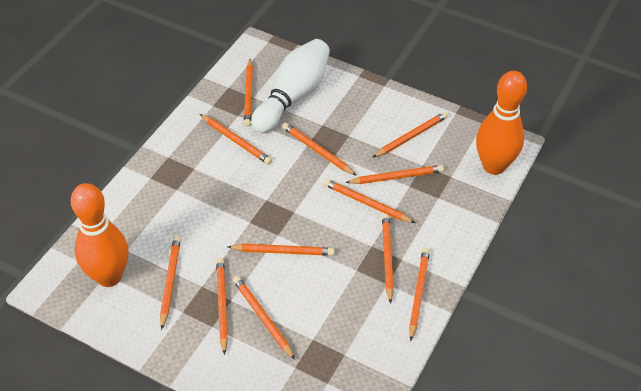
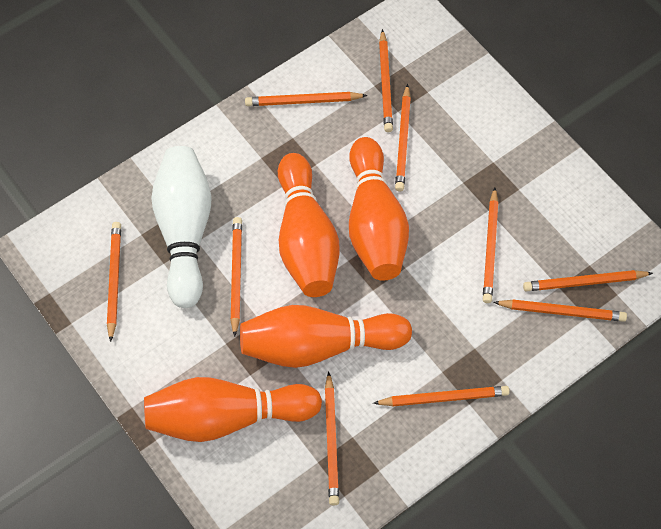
orange bowling pin: 2 -> 4
orange pencil: 12 -> 10

